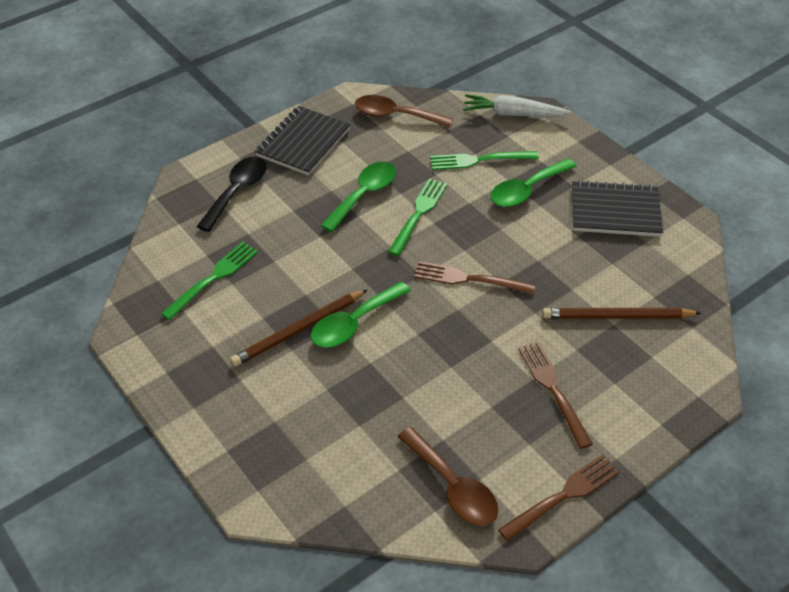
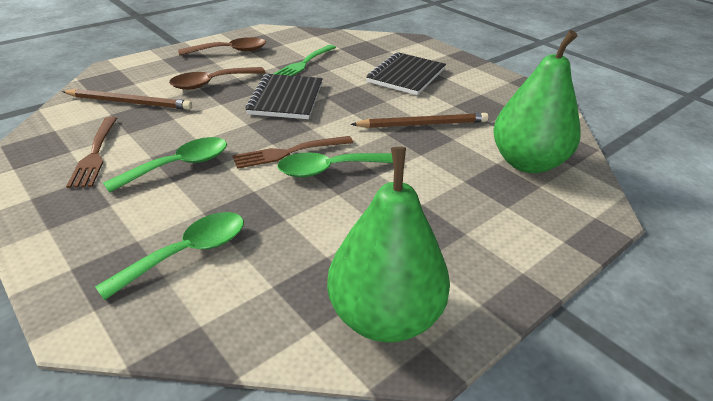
black spoon: 1 -> 0
brown fork: 3 -> 2
green fork: 3 -> 1
green pear: 0 -> 2
white carrot: 1 -> 0

